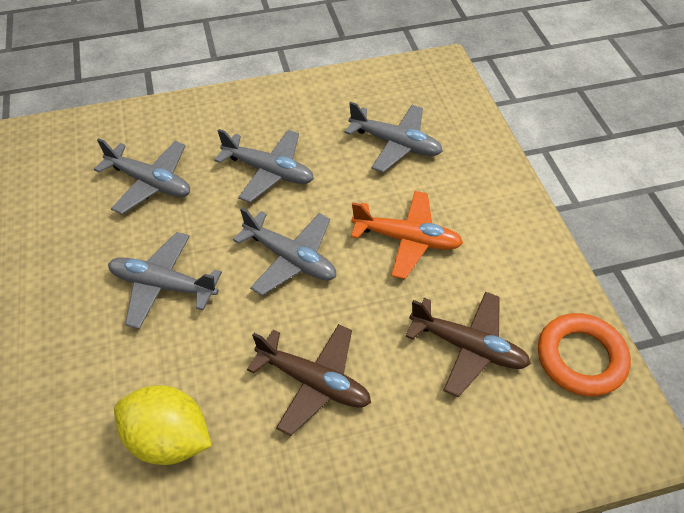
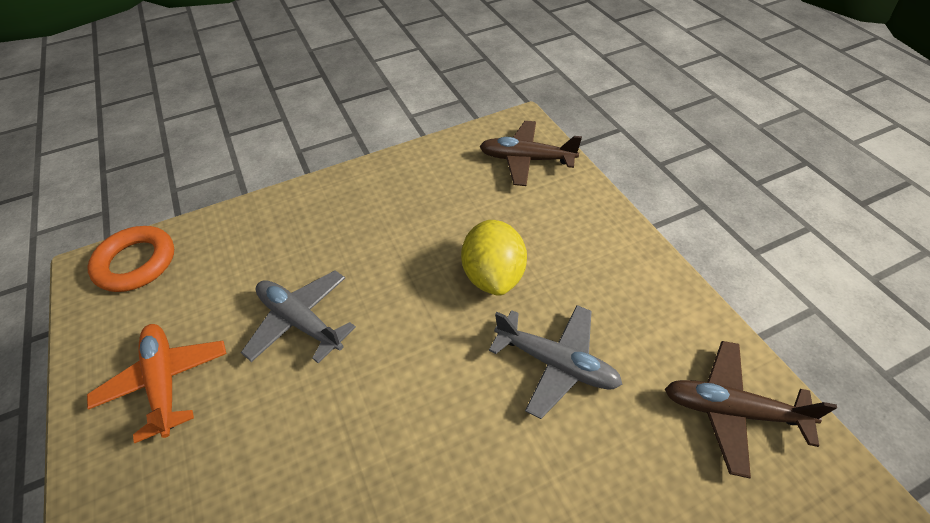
grey plane: 5 -> 2

